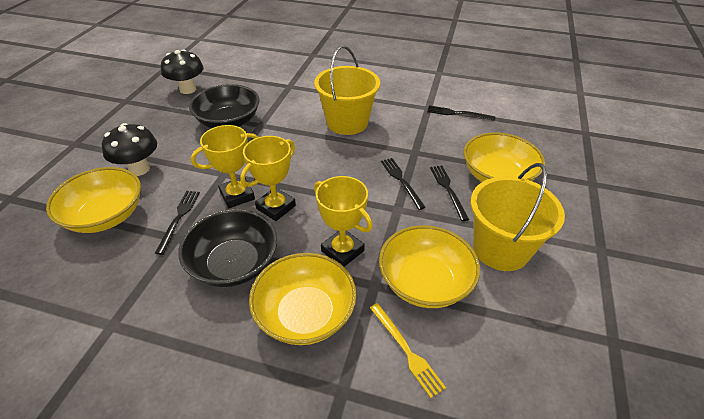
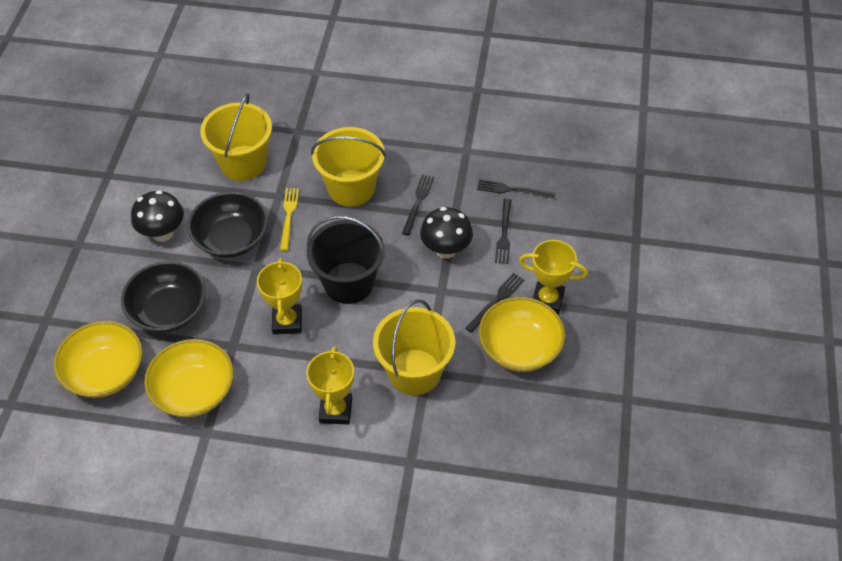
black bucket: 0 -> 1
yellow bowl: 4 -> 3
yellow bucket: 2 -> 3

